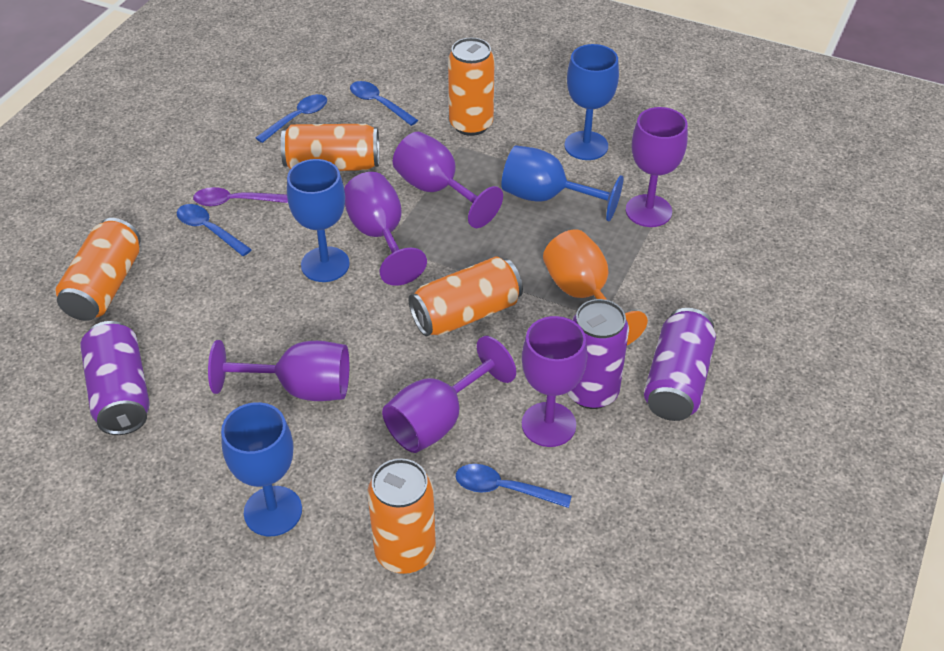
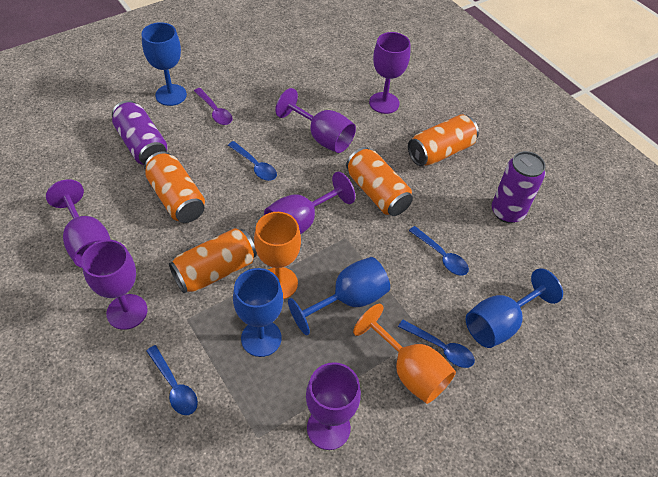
orange can: 5 -> 4
orange goblet: 1 -> 2
purple can: 3 -> 2

